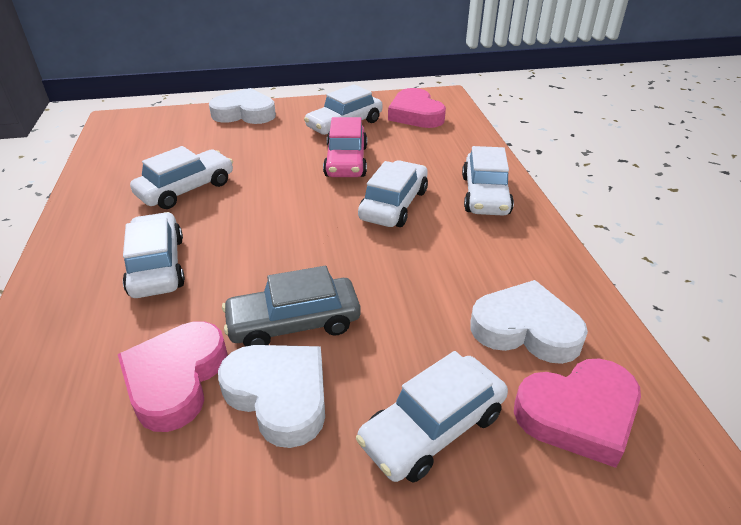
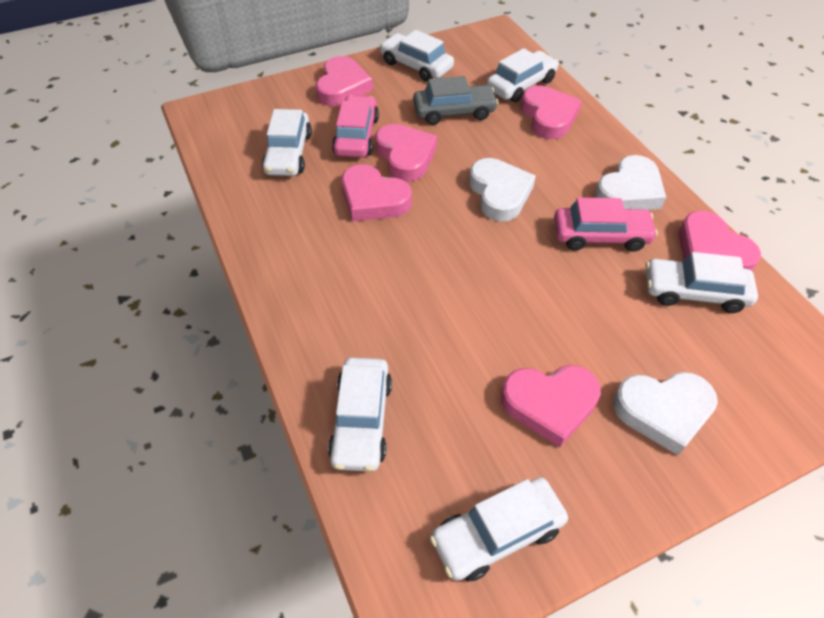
pink car: 1 -> 2
pink heart: 3 -> 6

